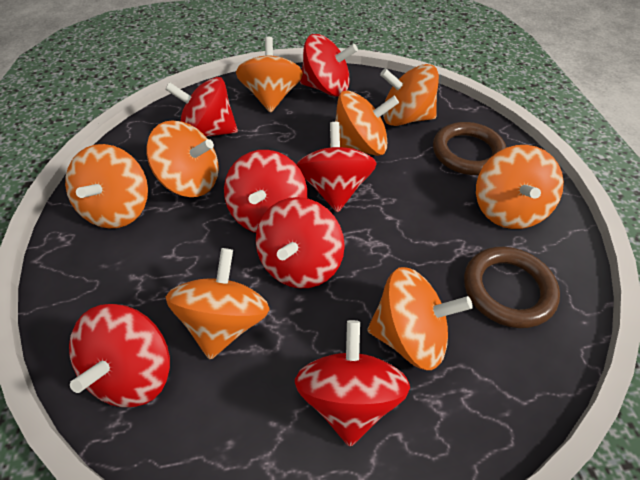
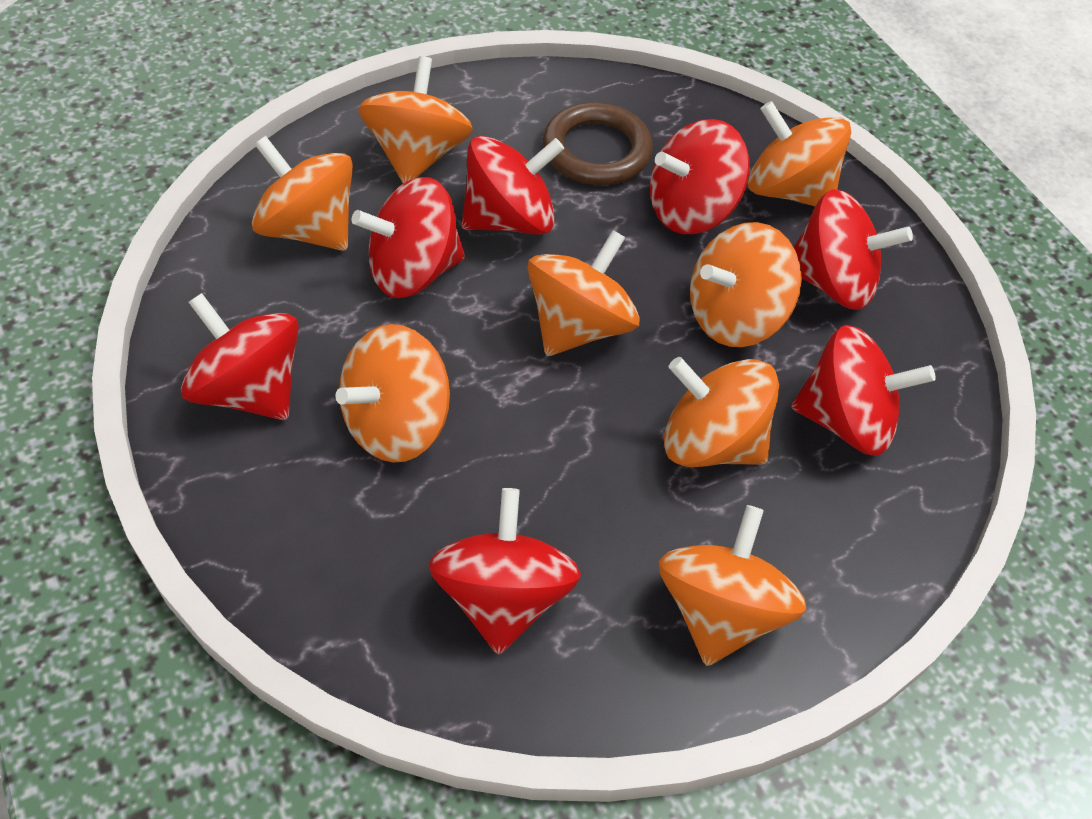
brown ring: 2 -> 1

